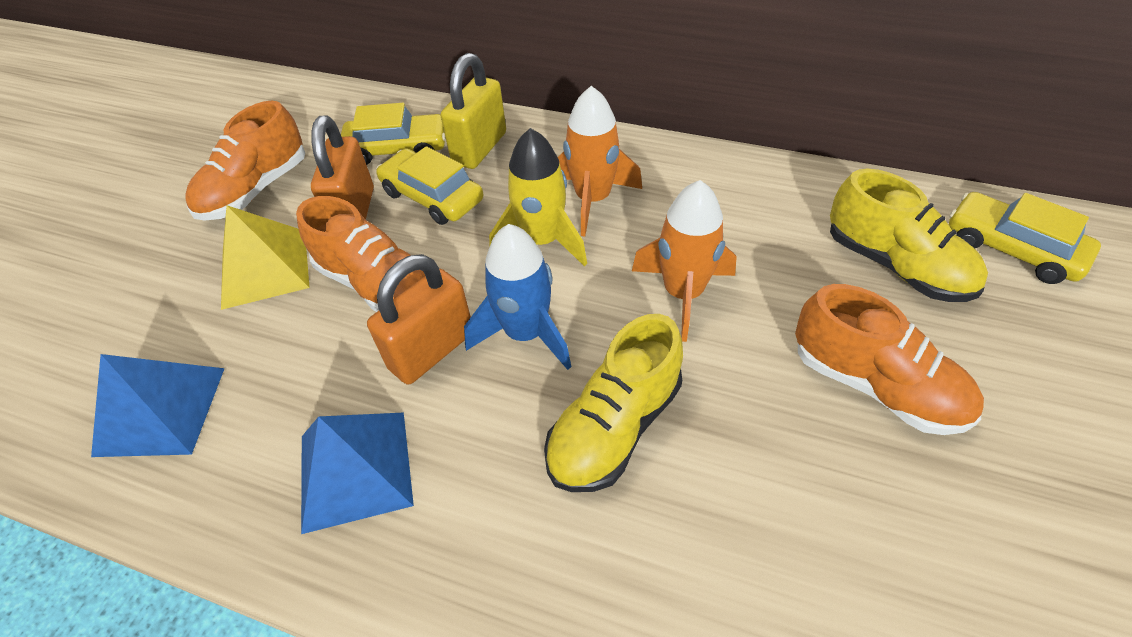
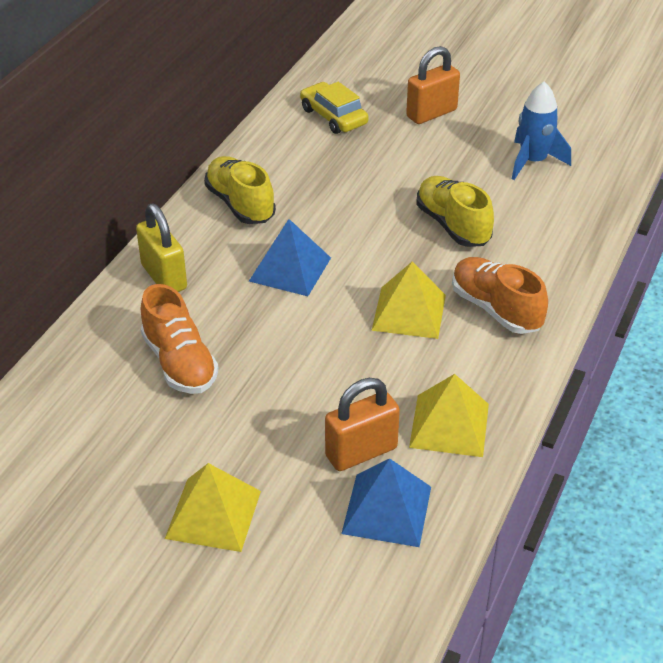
orange rocket: 2 -> 0
orange shoe: 3 -> 2
yellow car: 3 -> 1
yellow pyramid: 1 -> 3
yellow rocket: 1 -> 0

